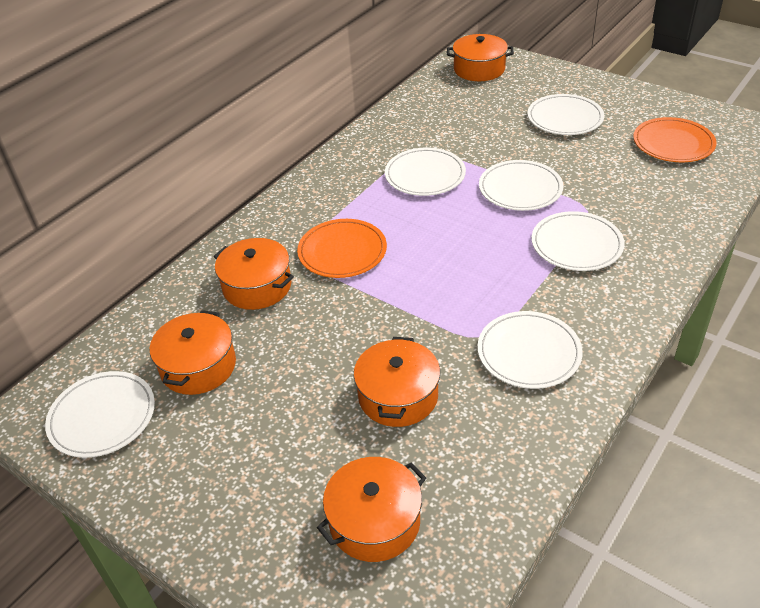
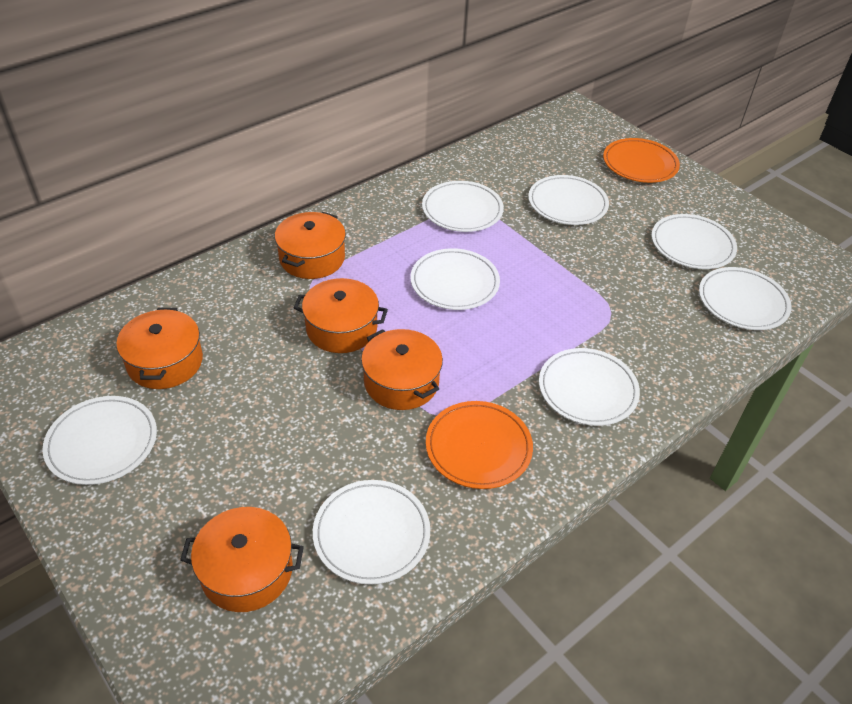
white plate: 6 -> 8

